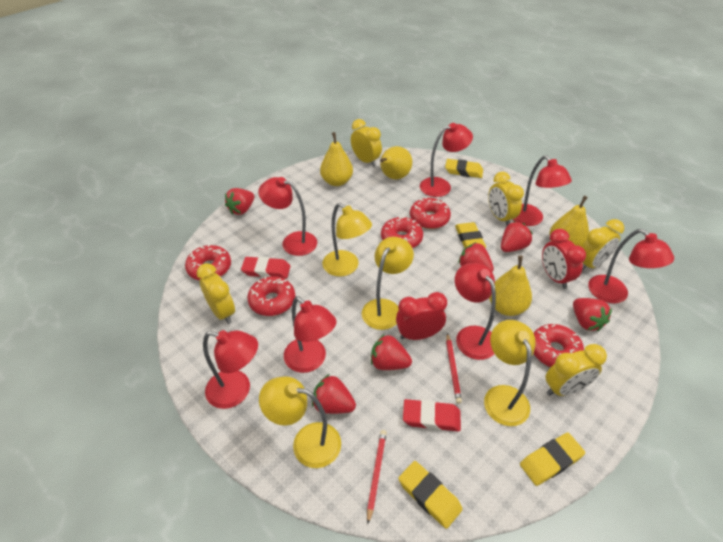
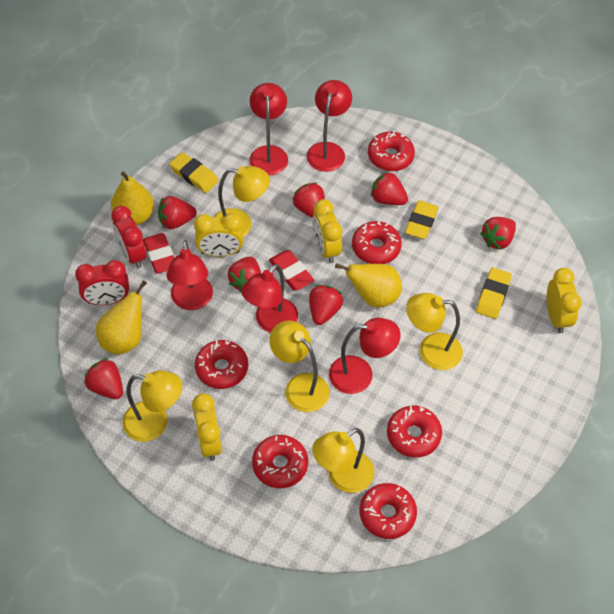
red donut: 5 -> 6
red lamp: 7 -> 5
red pencil: 2 -> 0
red strawberry: 6 -> 7
yellow clock: 5 -> 4
yellow eraser: 4 -> 3
yellow lamp: 4 -> 5
yellow pear: 4 -> 3

